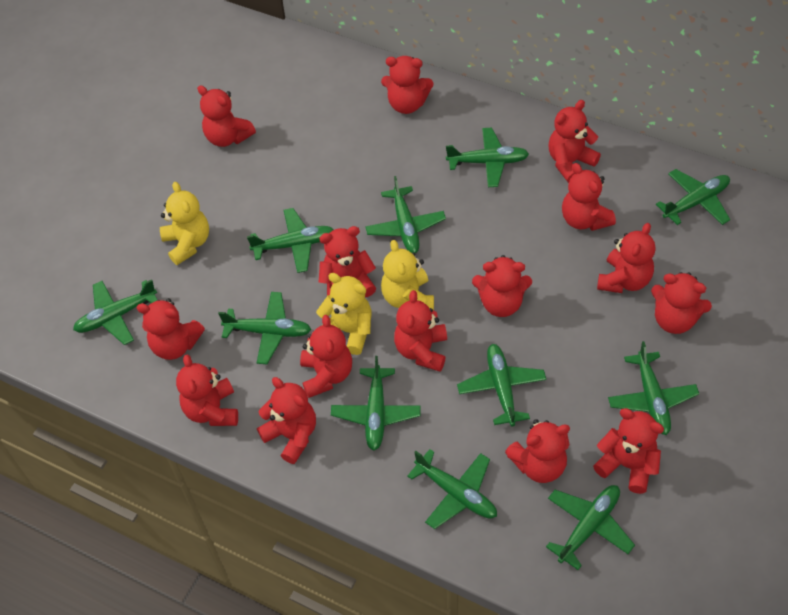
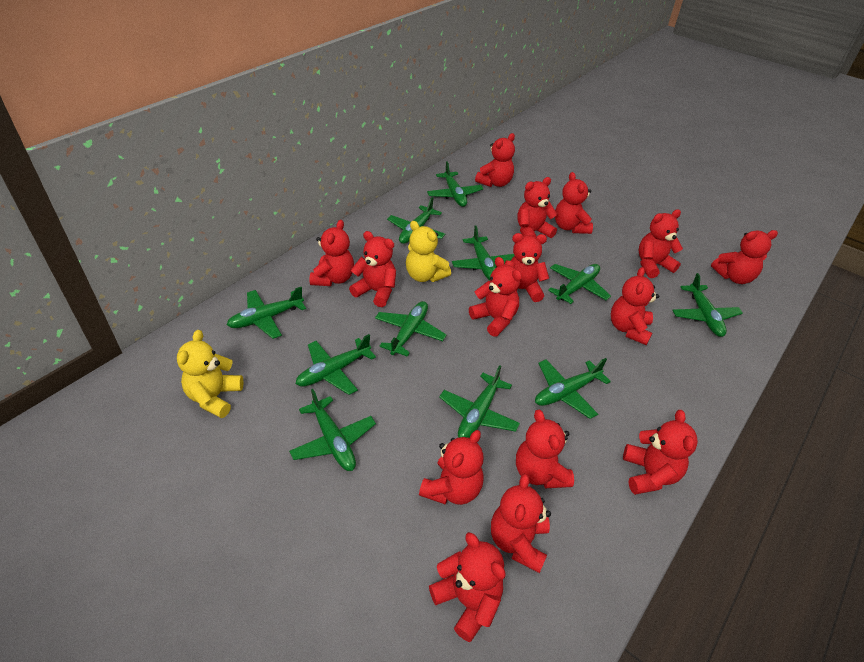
yellow teddy bear: 3 -> 2

